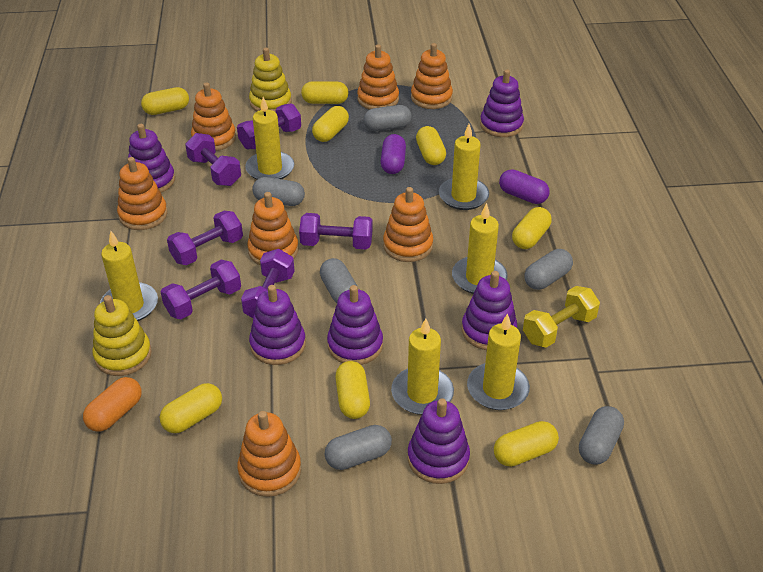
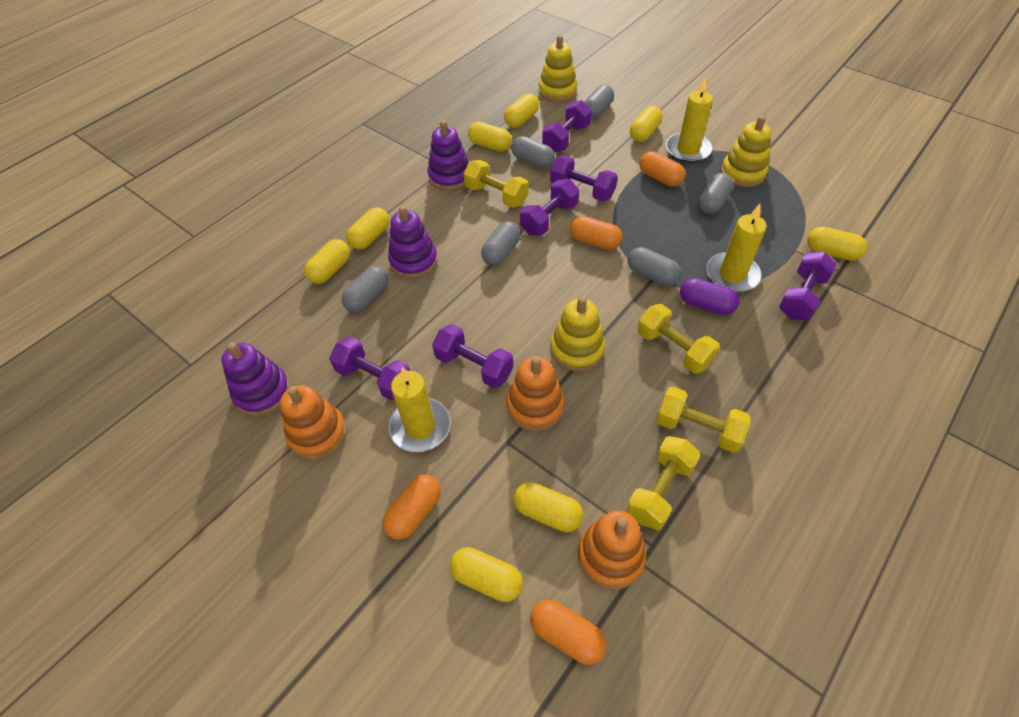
orange capsule: 1 -> 4
orange stacking toy: 7 -> 3
purple capsule: 2 -> 1
purple stacking toy: 6 -> 3
yellow candle: 6 -> 3
yellow dumbbell: 1 -> 4
yellow stacking toy: 2 -> 3

